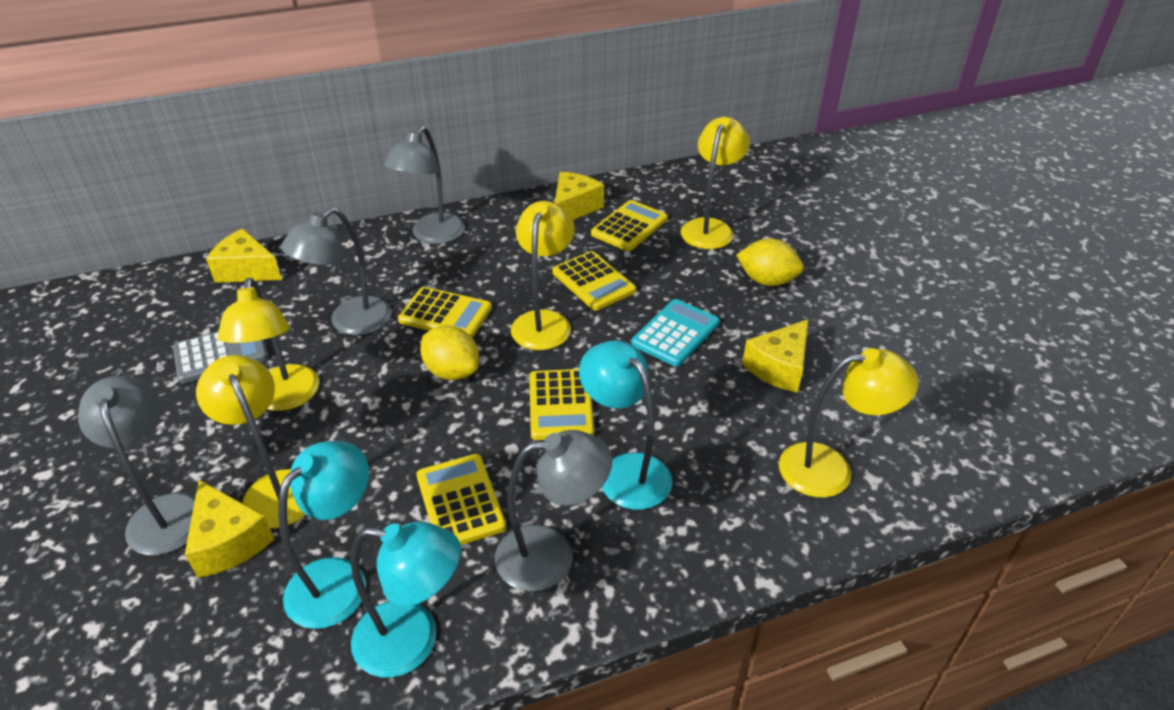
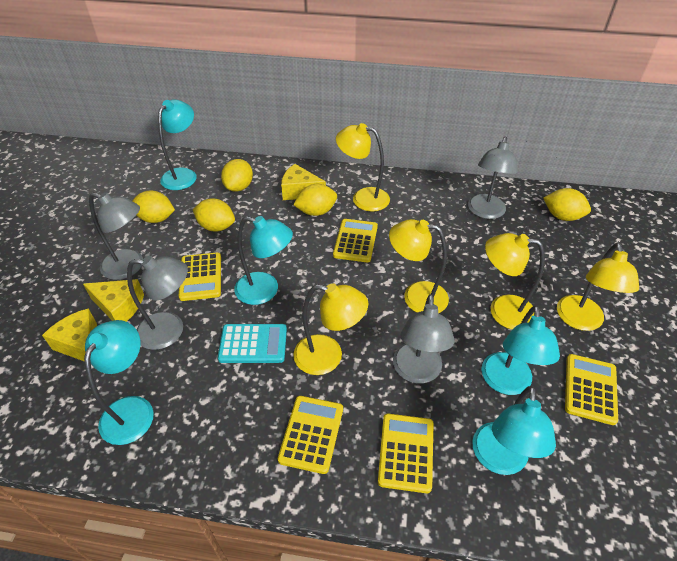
grey calculator: 1 -> 0
turquoise lamp: 3 -> 5
yellow cheese: 4 -> 3
yellow lemon: 2 -> 5

